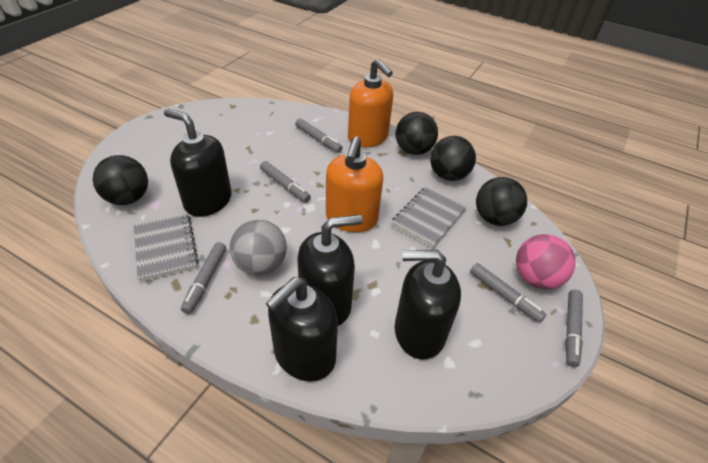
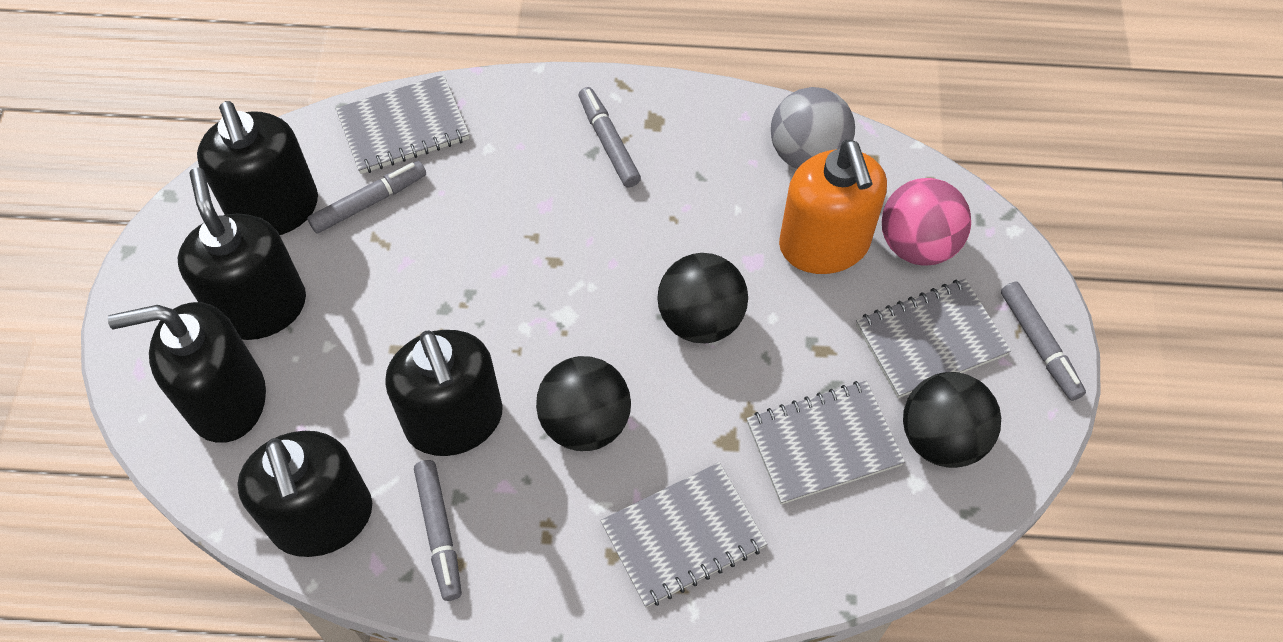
black ball: 4 -> 3
black soap dispenser: 4 -> 5
grey marker: 5 -> 4
grey notebook: 2 -> 4
orange soap dispenser: 2 -> 1

